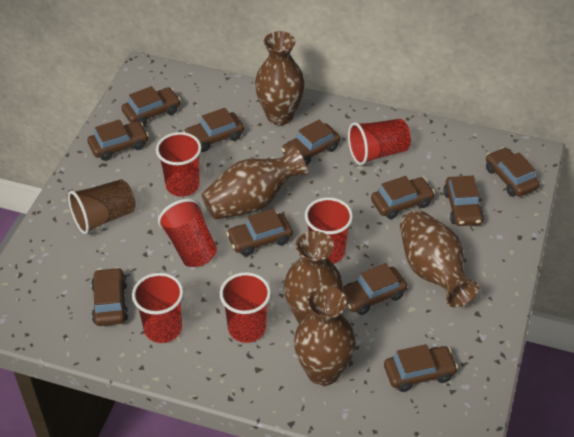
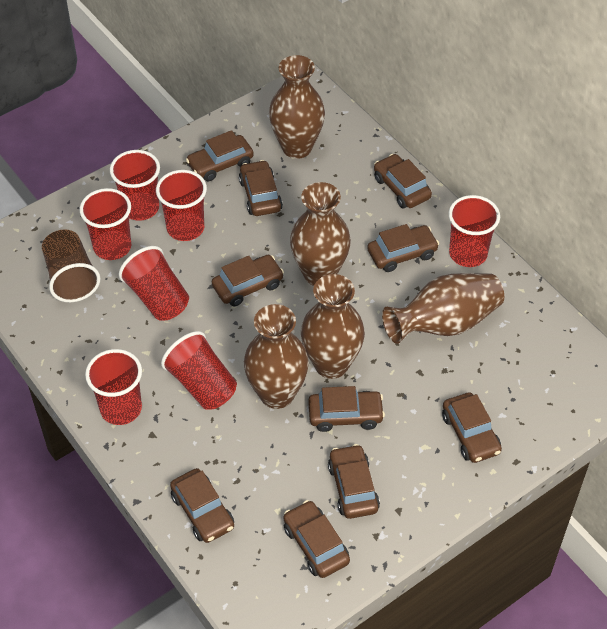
brown car: 11 -> 10
red cup: 6 -> 7

